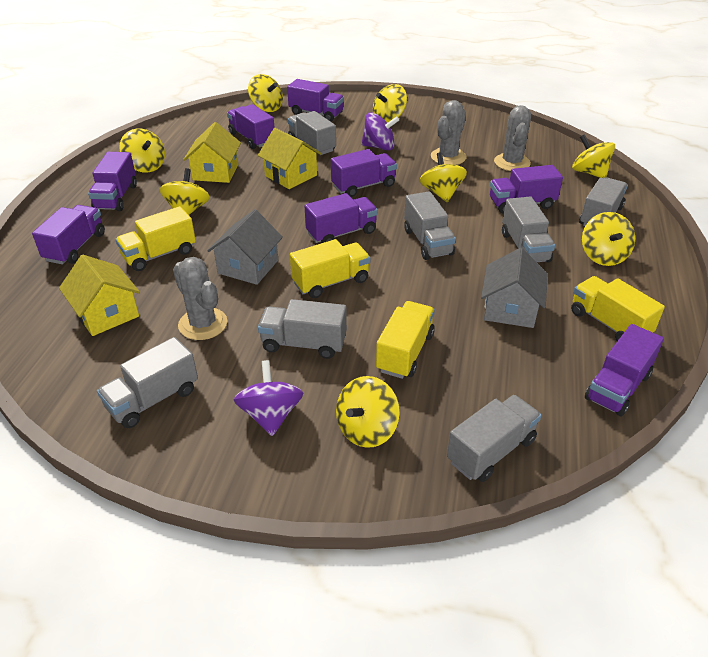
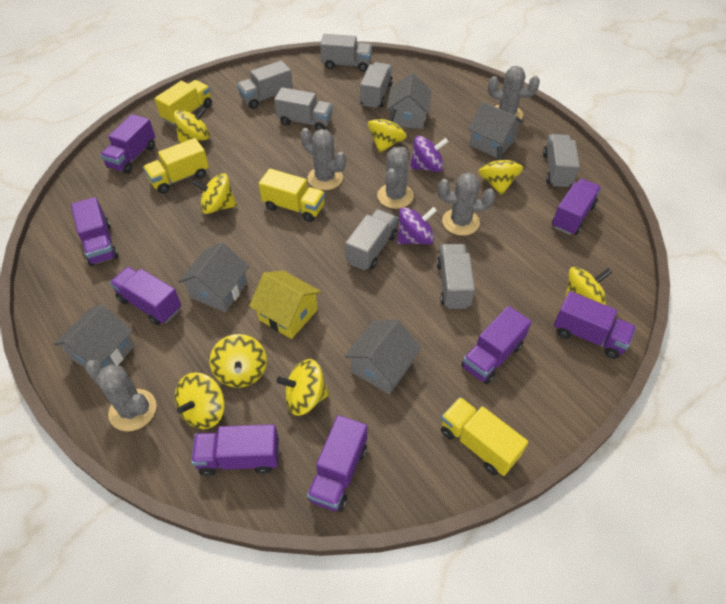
grey cactus: 3 -> 5
grey house: 2 -> 5
yellow house: 3 -> 1

